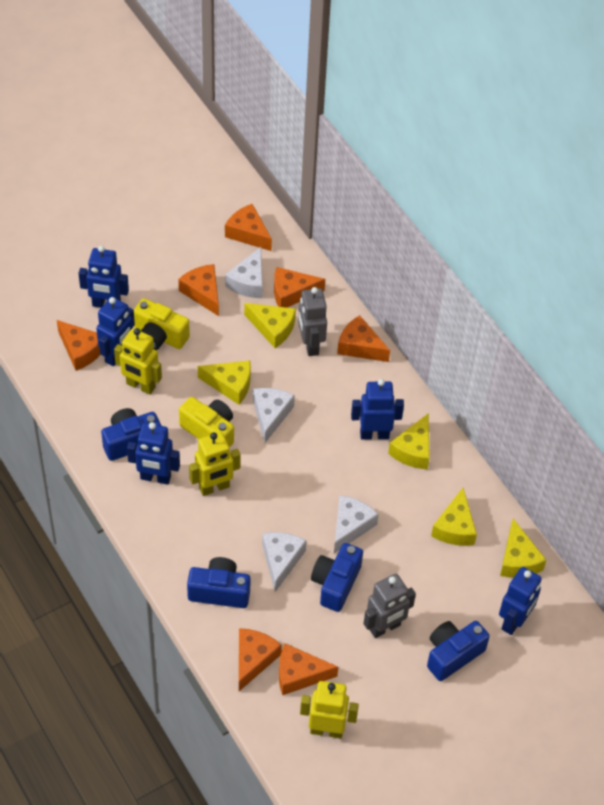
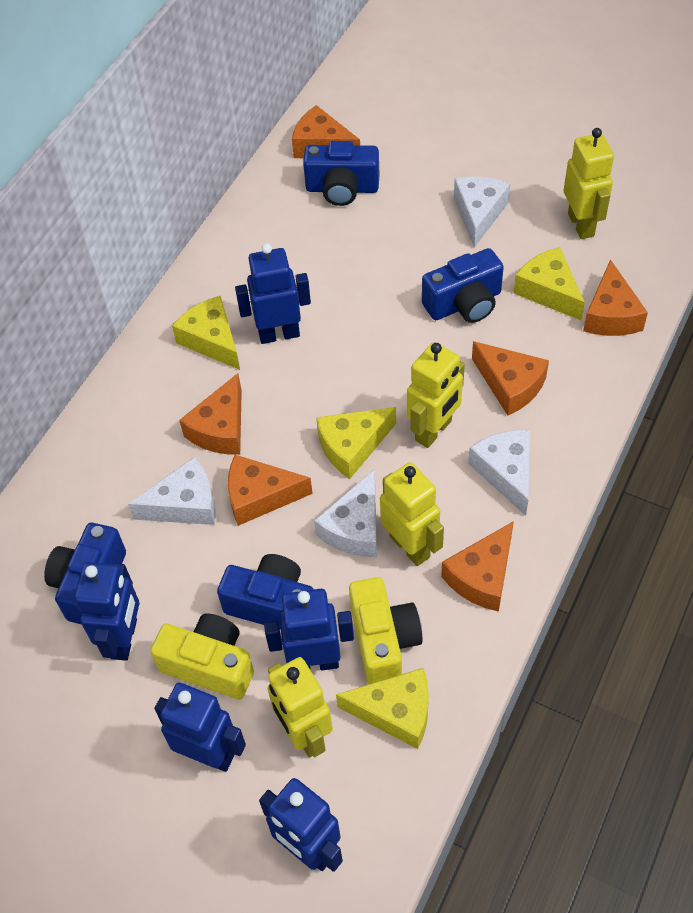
grey robot: 2 -> 0
orange cheese: 7 -> 6
yellow cheese: 5 -> 4
yellow robot: 3 -> 4

